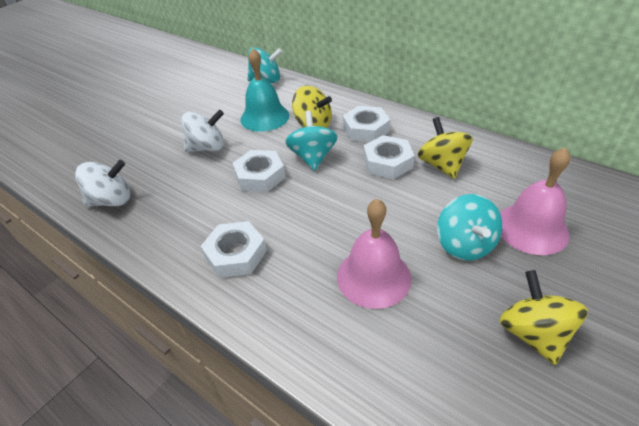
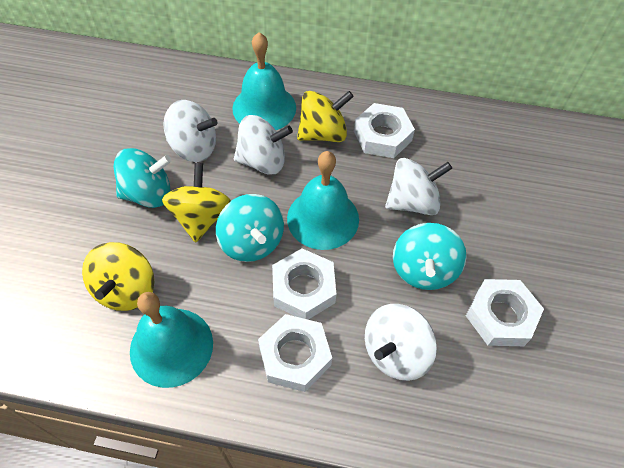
pink bell: 2 -> 0
turquoise bell: 1 -> 3
white spinning top: 2 -> 4

